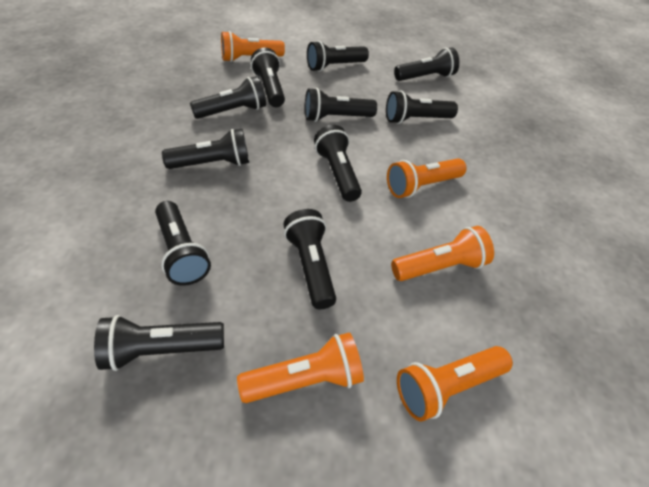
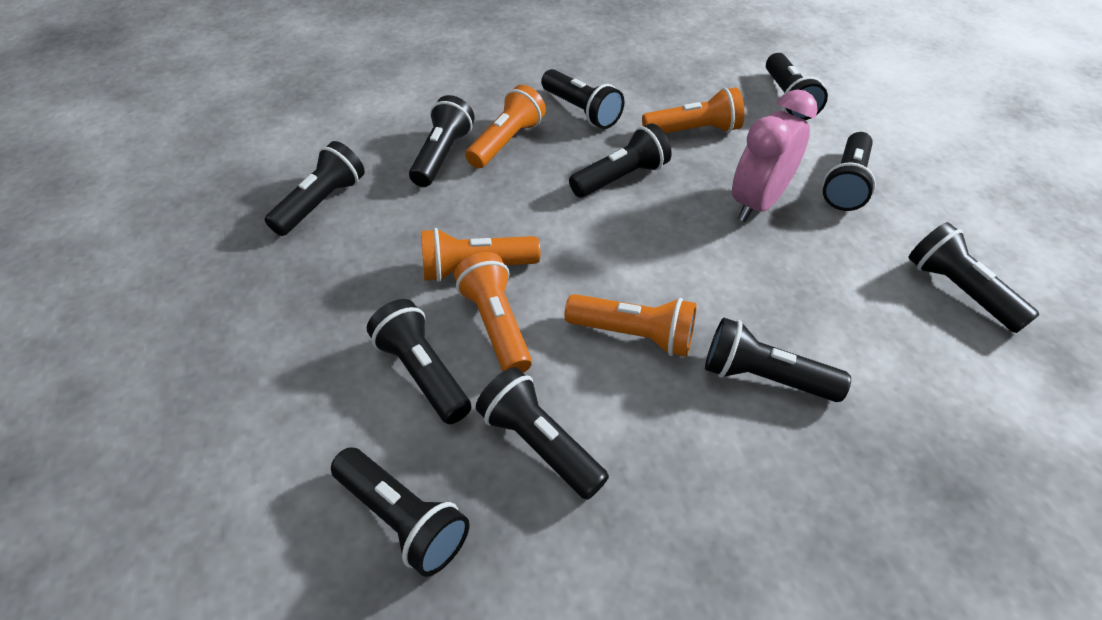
pink clock: 0 -> 1

